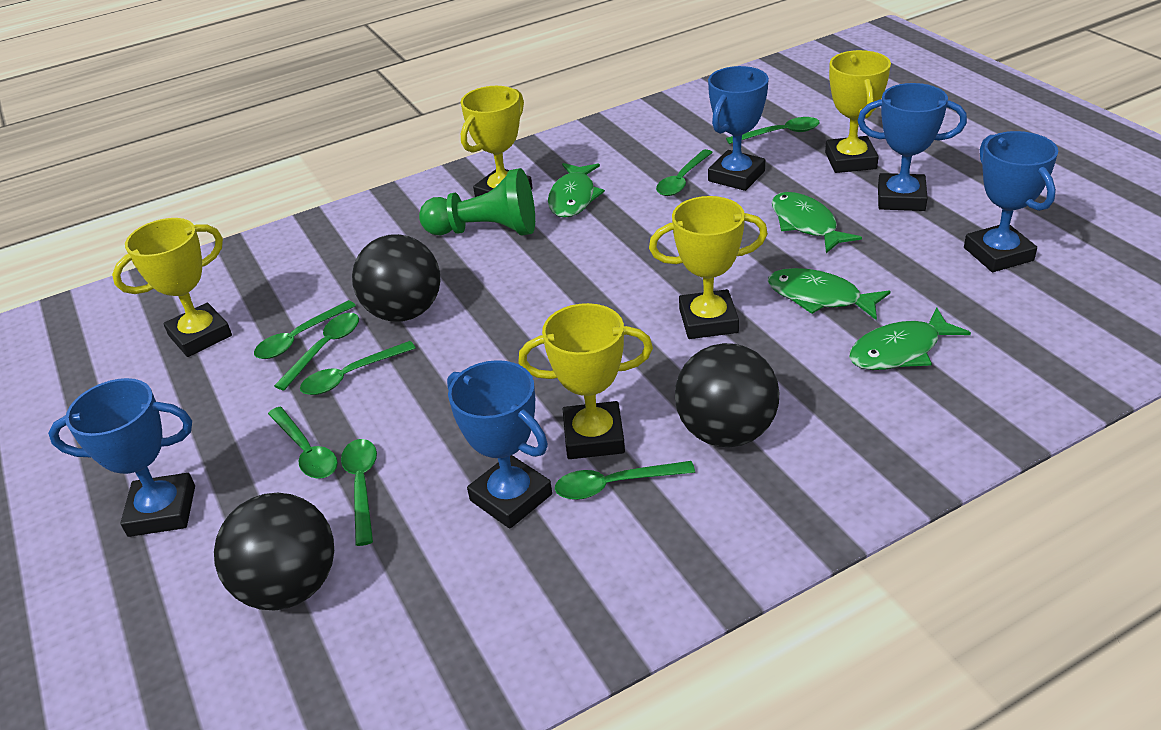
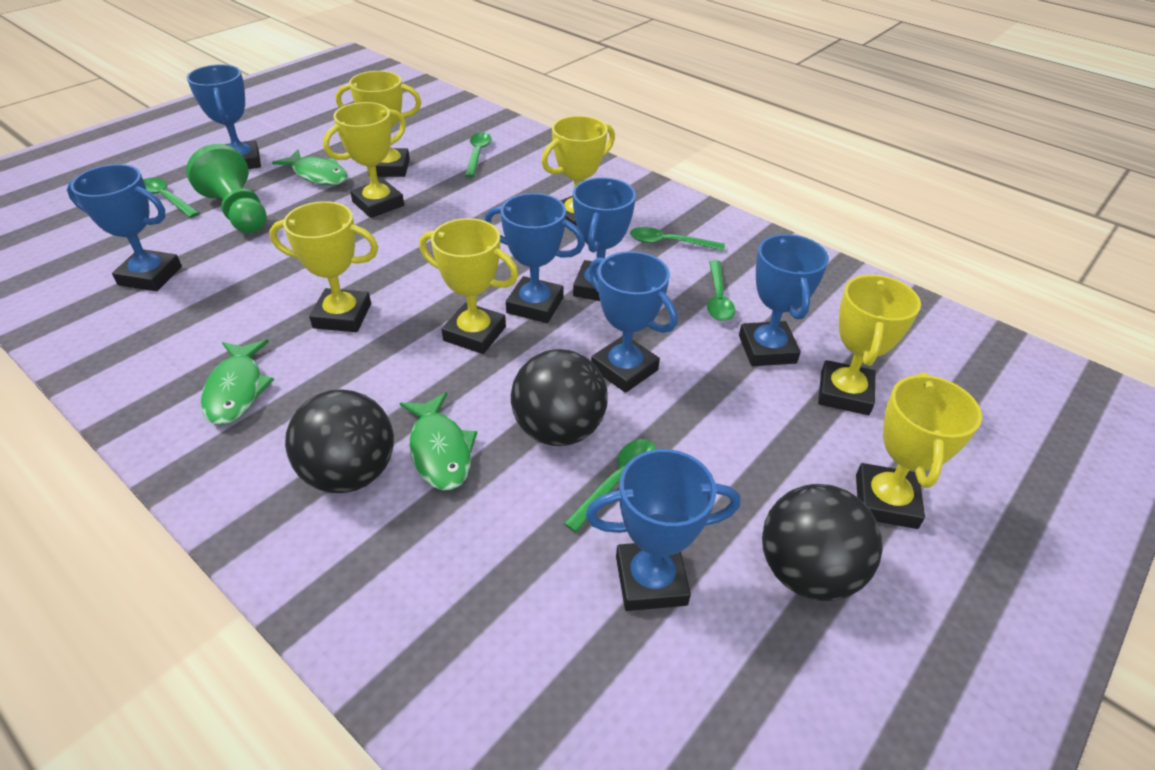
blue trophy: 5 -> 7
green fish: 4 -> 3
green spoon: 8 -> 5
yellow trophy: 5 -> 7

